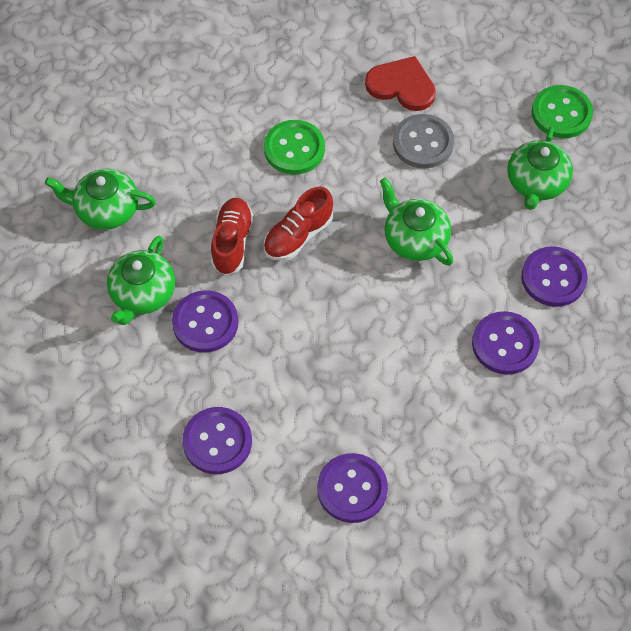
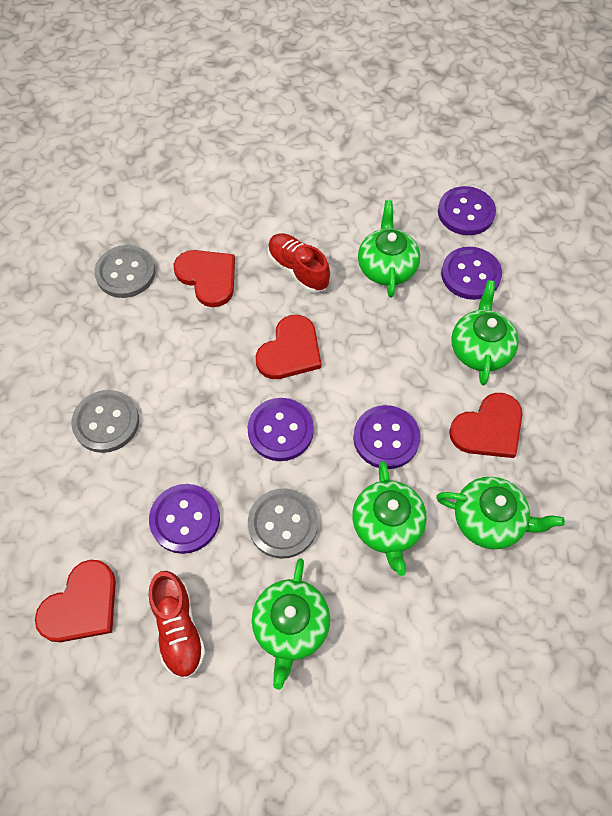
green button: 2 -> 0
green teapot: 4 -> 5
grey button: 1 -> 3
red heart: 1 -> 4

